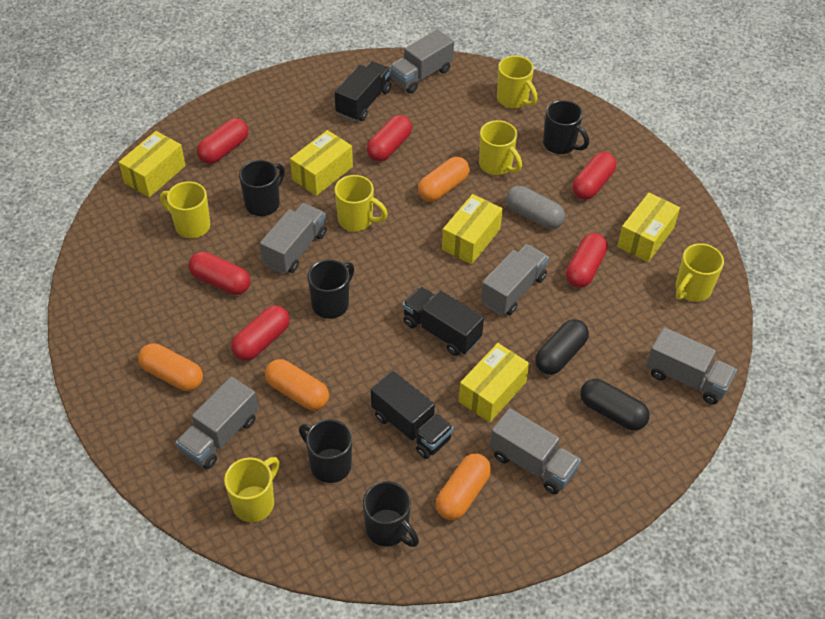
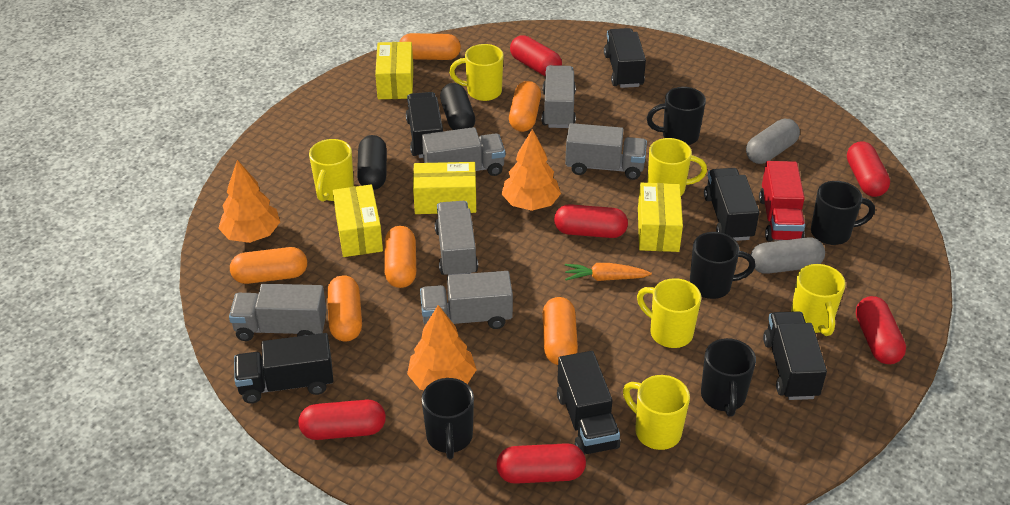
black truck: 3 -> 6
grey capsule: 1 -> 2
orange capsule: 4 -> 6
orange carrot: 0 -> 1
orange tree: 0 -> 3
red truck: 0 -> 1
yellow box: 5 -> 4

